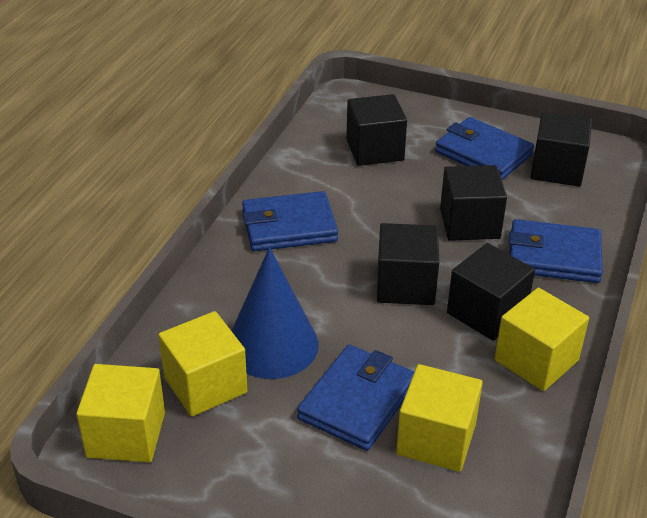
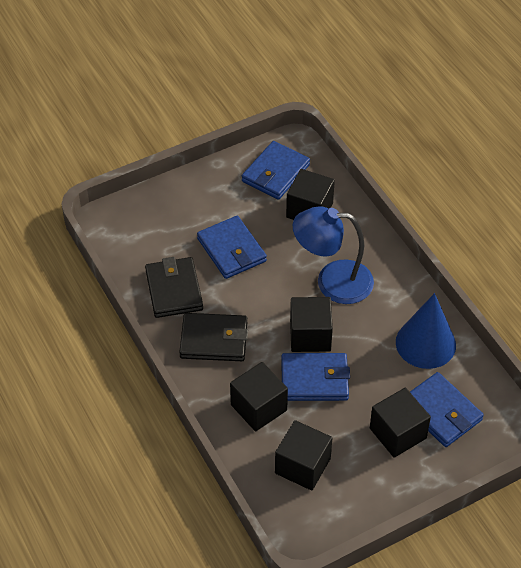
black wallet: 0 -> 2
blue lamp: 0 -> 1
yellow cube: 4 -> 0

